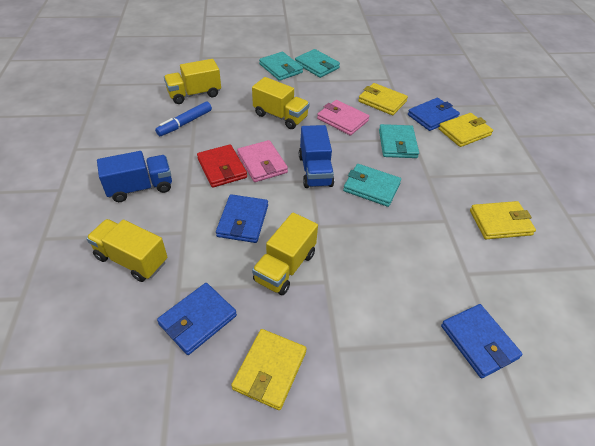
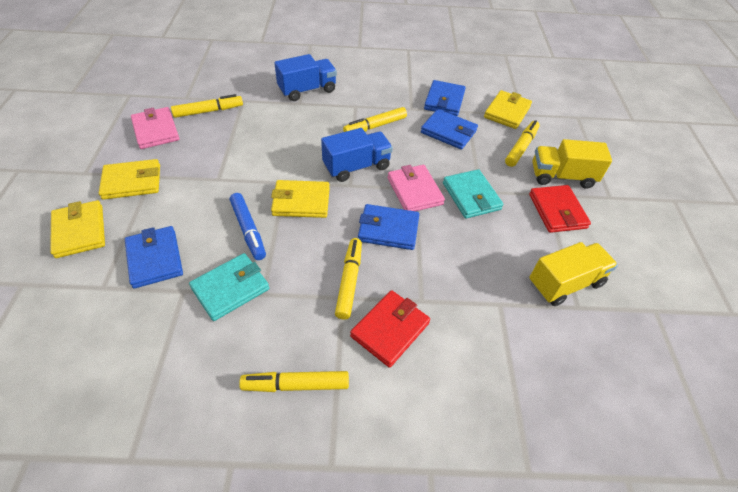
red wallet: 1 -> 2
turquoise wallet: 4 -> 2
yellow marker: 0 -> 5
yellow truck: 4 -> 2

